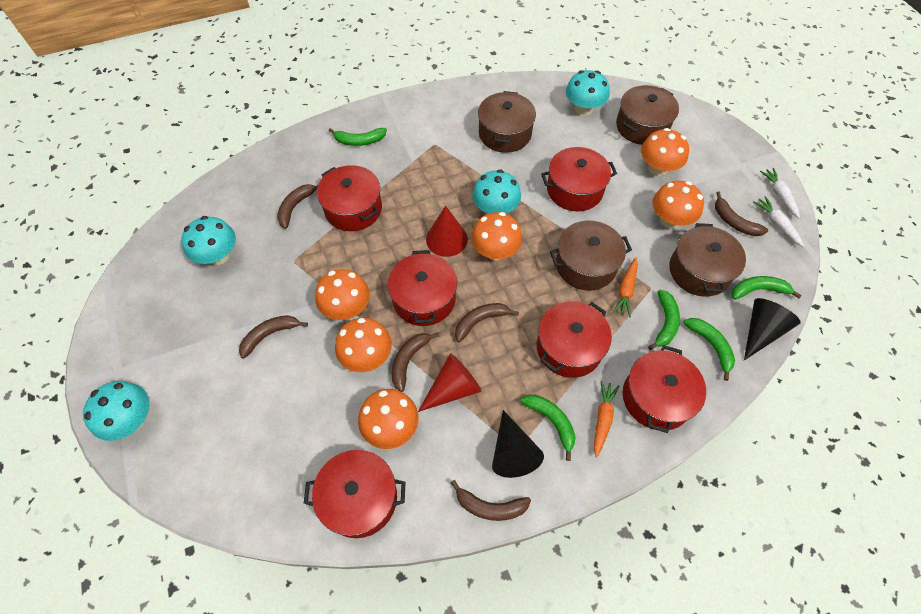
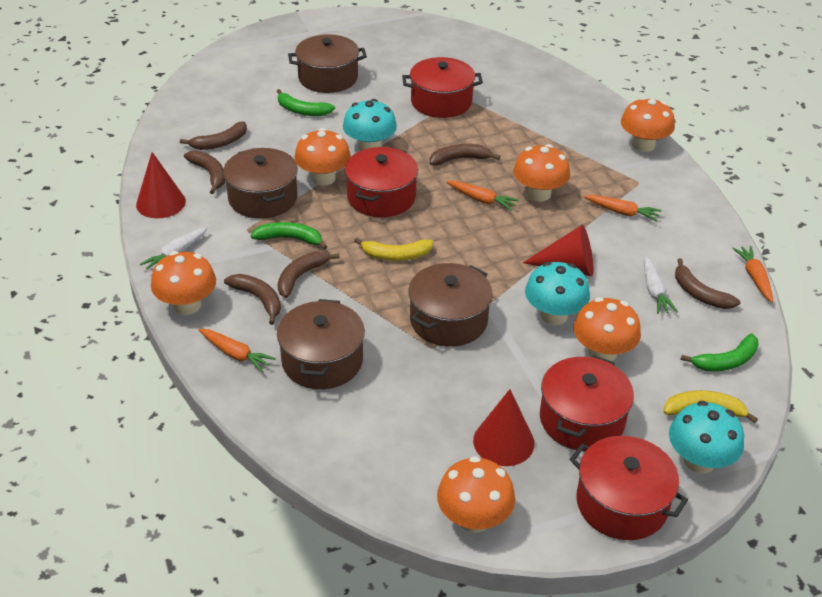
black cone: 2 -> 0
green banana: 5 -> 3
orange carrot: 2 -> 4
red cone: 2 -> 3
red pot: 6 -> 4
turquoise mushroom: 4 -> 3
yellow banana: 0 -> 2

